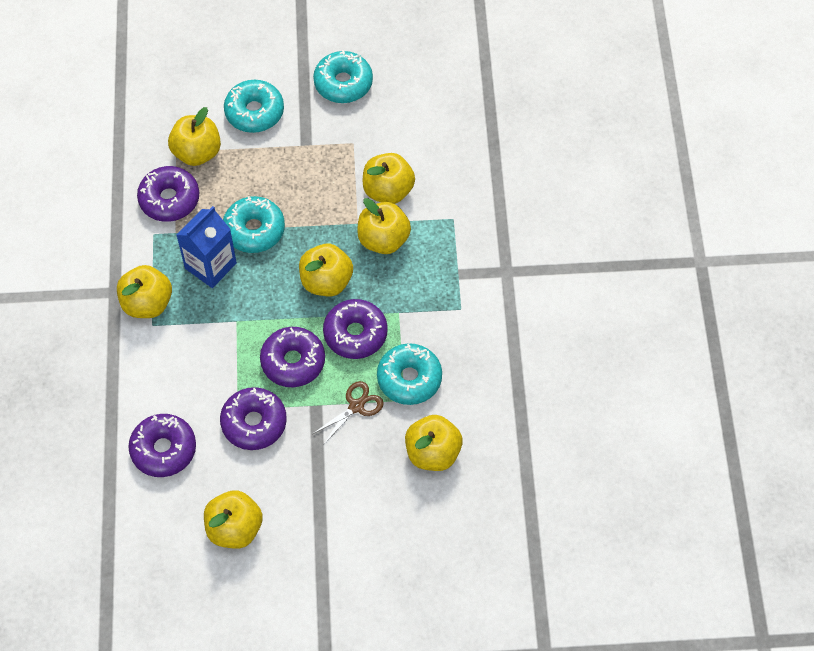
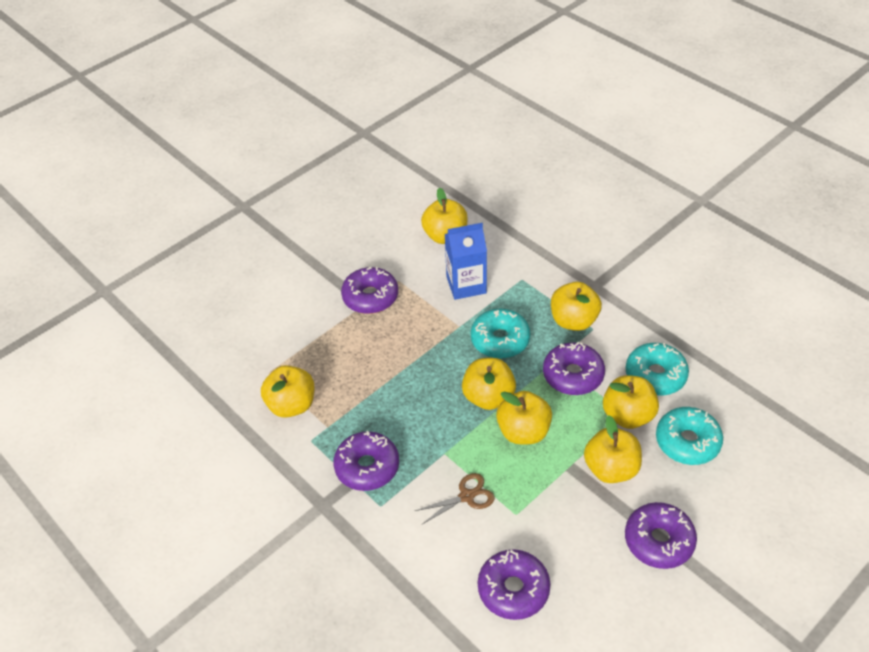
turquoise donut: 4 -> 3

